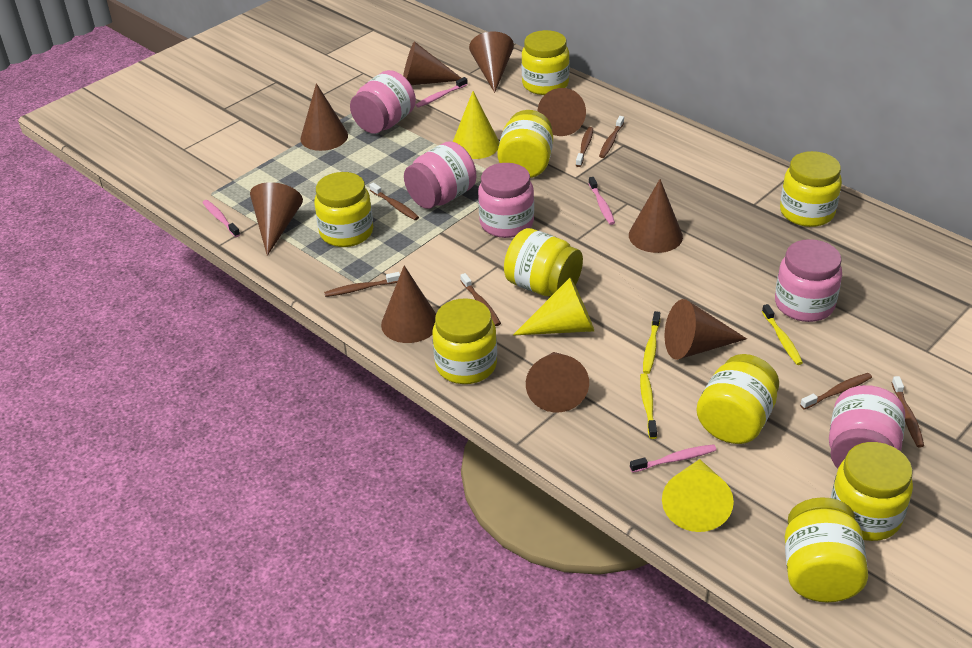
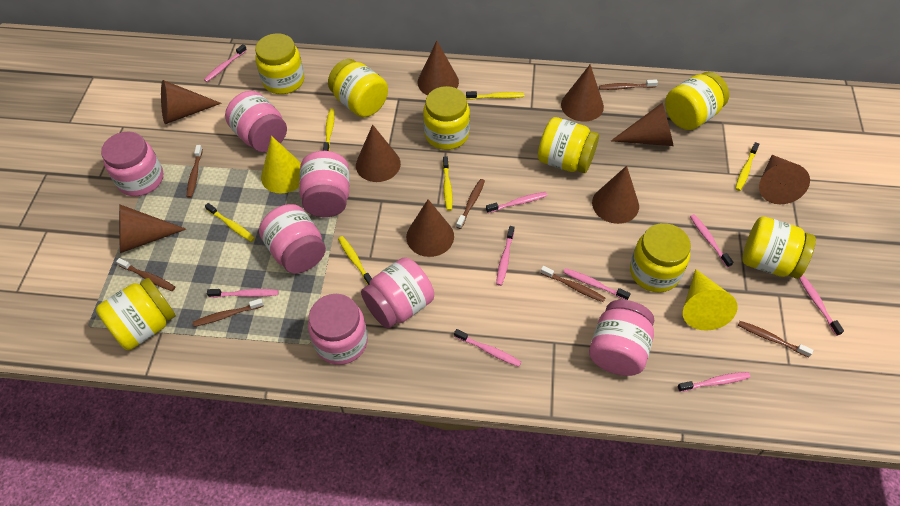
pink jar: 5 -> 7
pink toothbrush: 4 -> 9
yellow cone: 3 -> 2
yellow jar: 9 -> 8
yellow toothbrush: 3 -> 6

